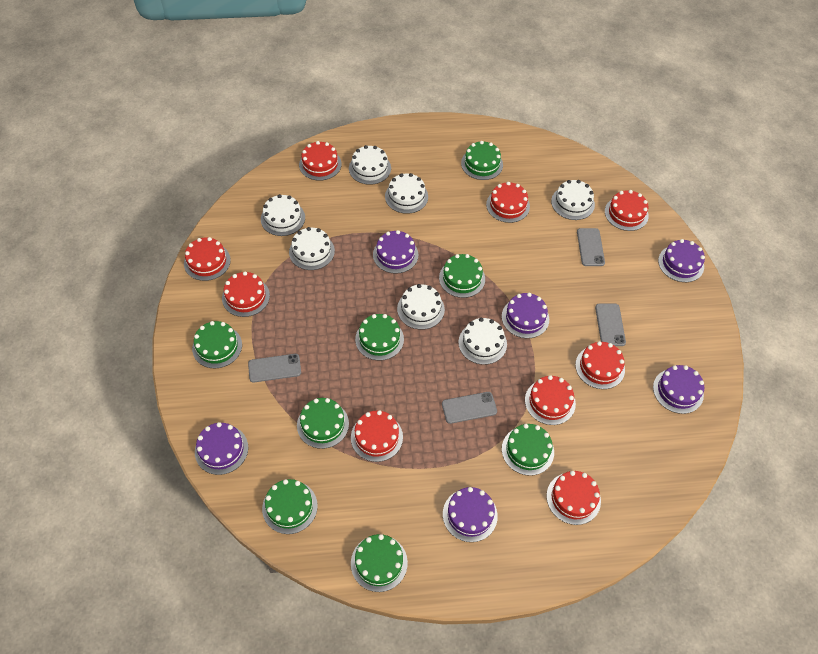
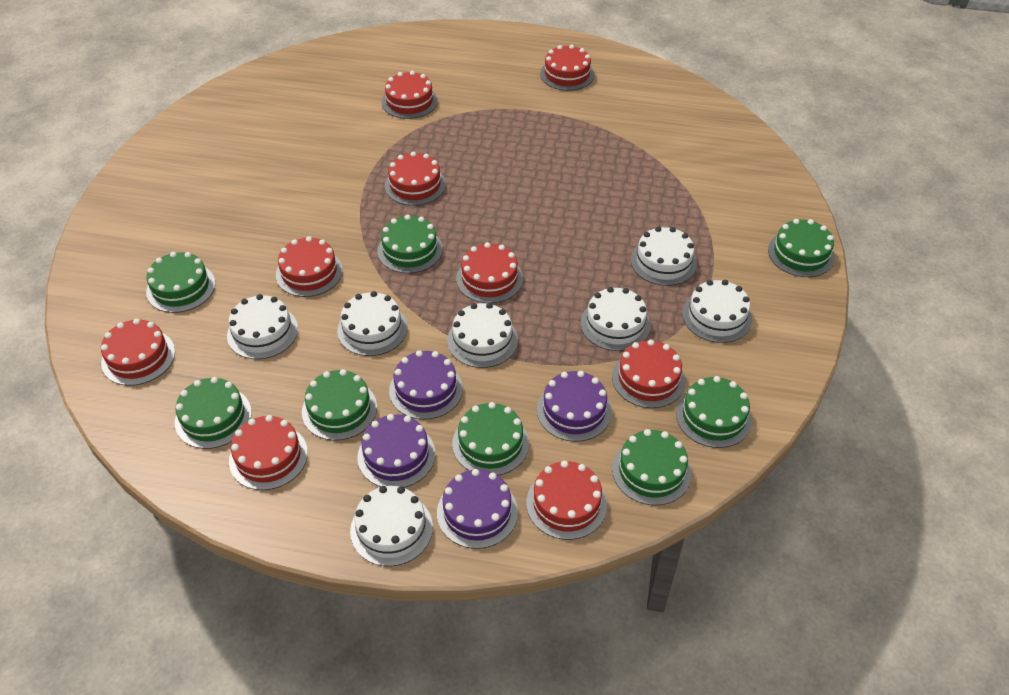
grey phone: 4 -> 0
purple cake: 6 -> 4

